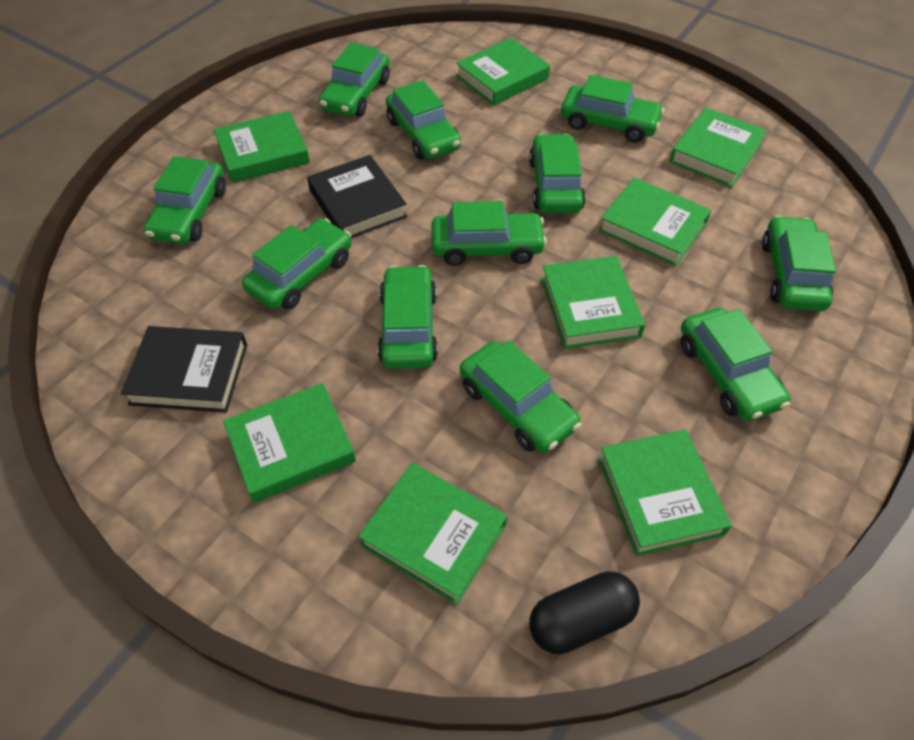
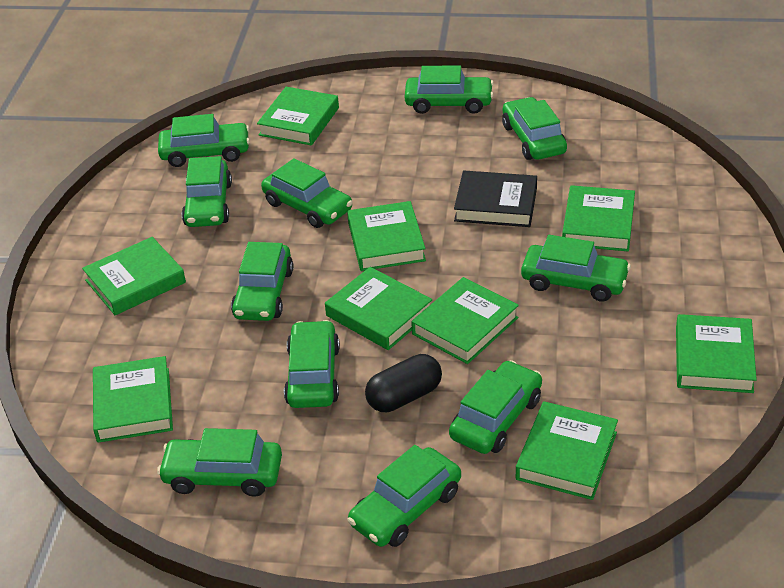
black book: 2 -> 1
green book: 8 -> 9

